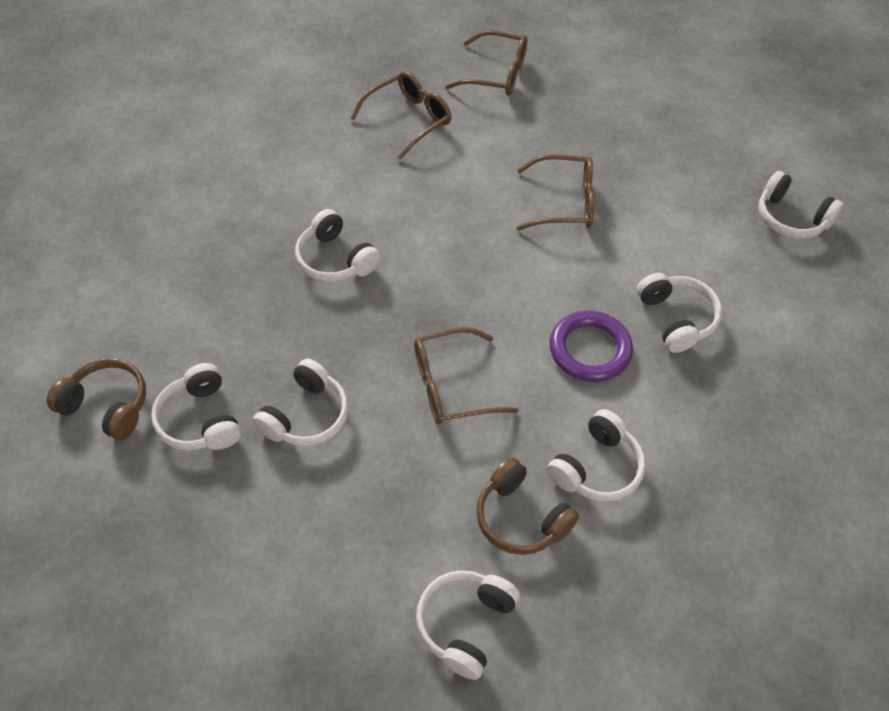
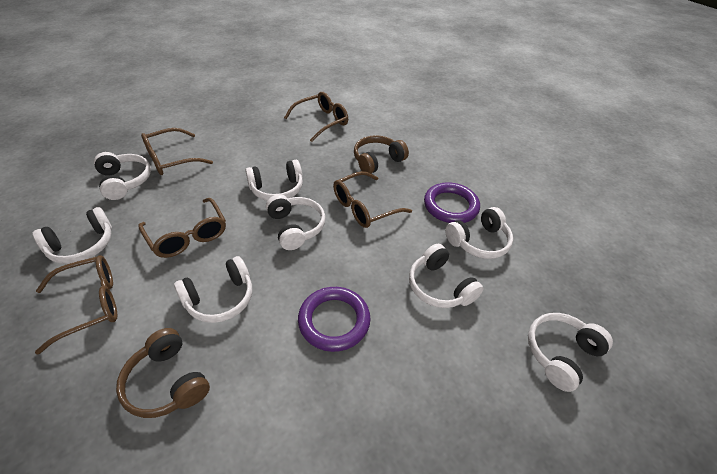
brown glasses: 4 -> 5
purple ring: 1 -> 2
white headphones: 7 -> 8

